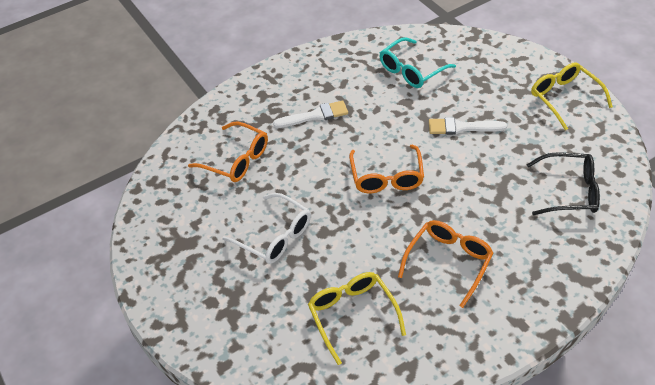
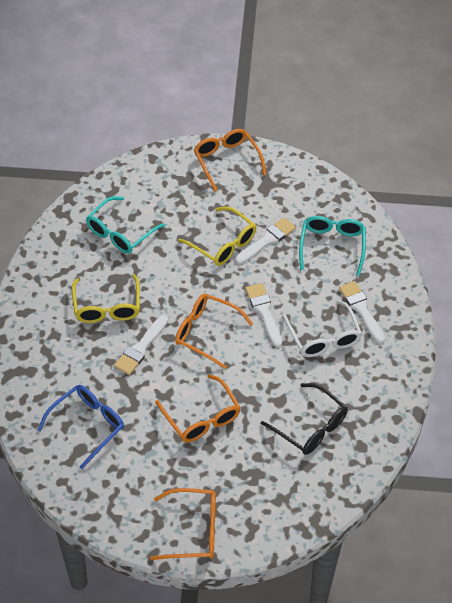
blue glasses: 0 -> 1
orange glasses: 3 -> 4
turquoise glasses: 1 -> 2
white brush: 2 -> 4

